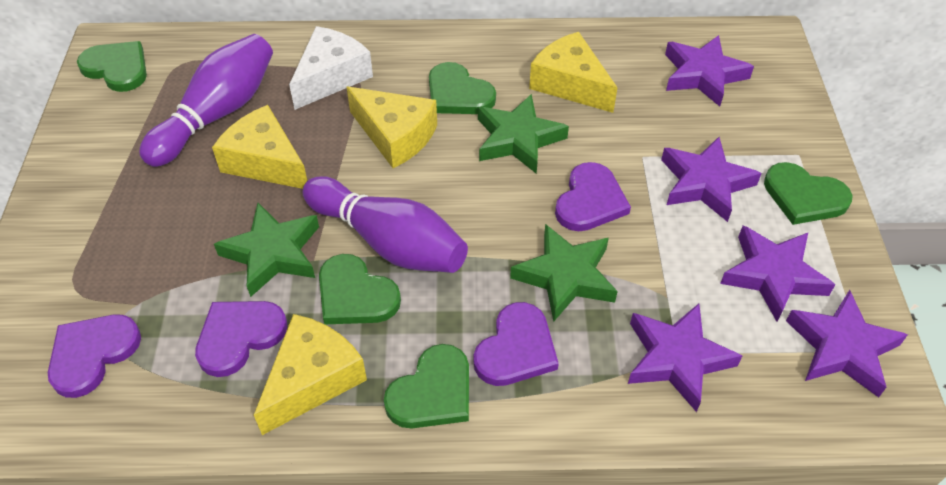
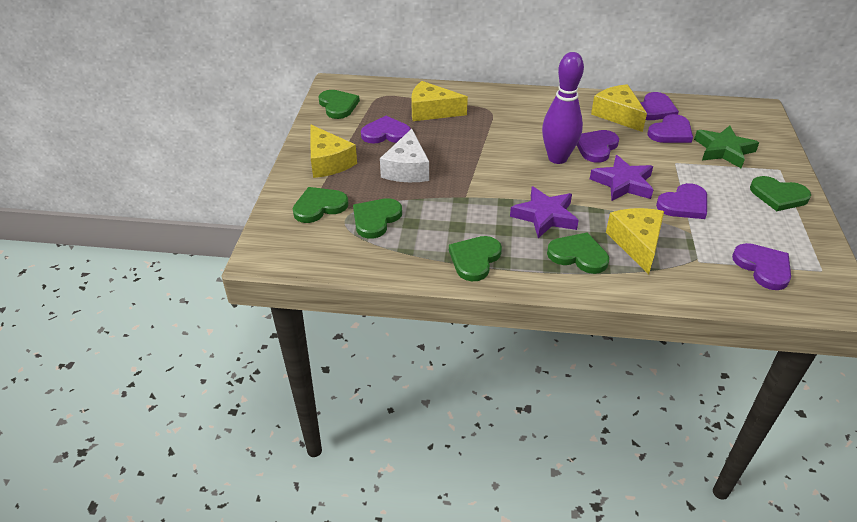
green heart: 5 -> 6
green star: 3 -> 1
purple bowling pin: 2 -> 1
purple heart: 4 -> 6
purple star: 5 -> 2

